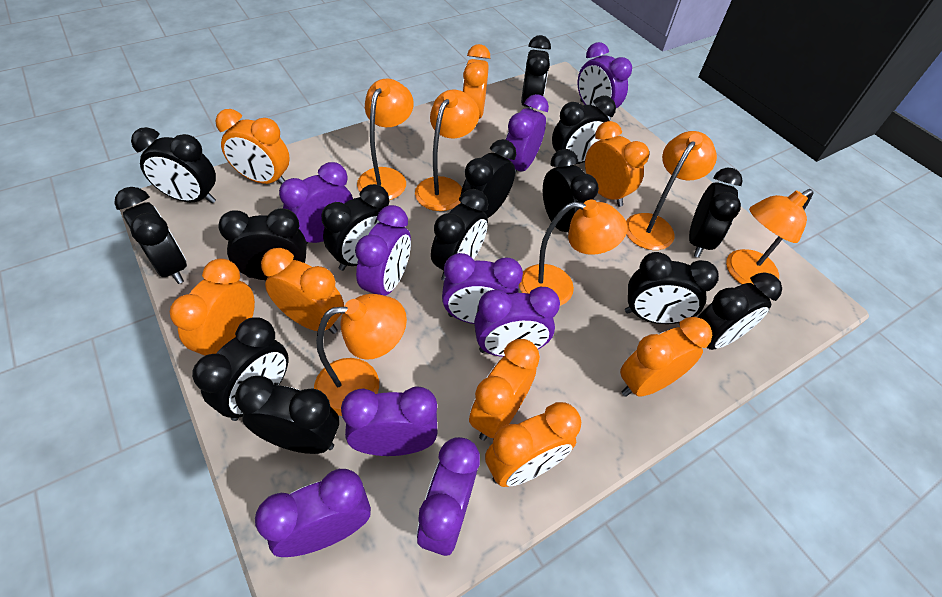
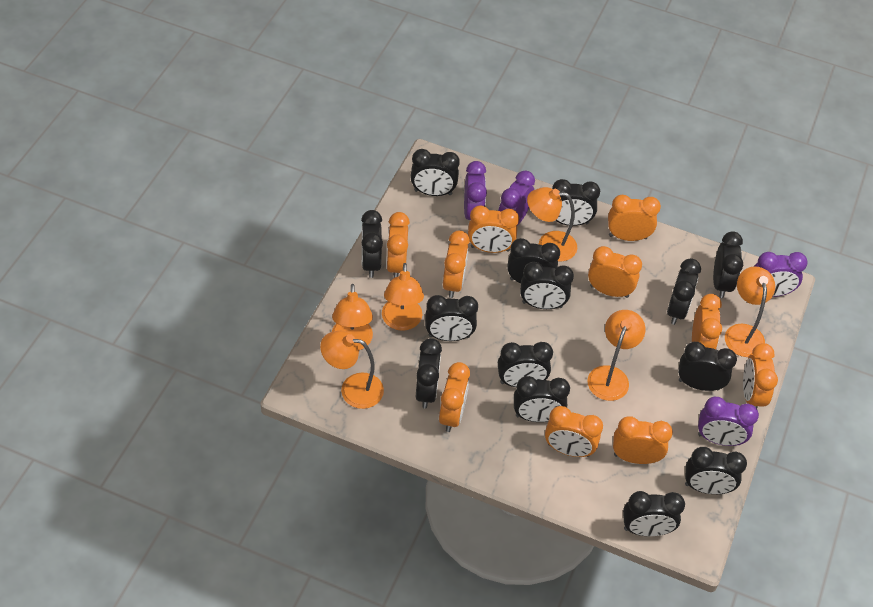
orange clock: 8 -> 10
purple clock: 9 -> 4

